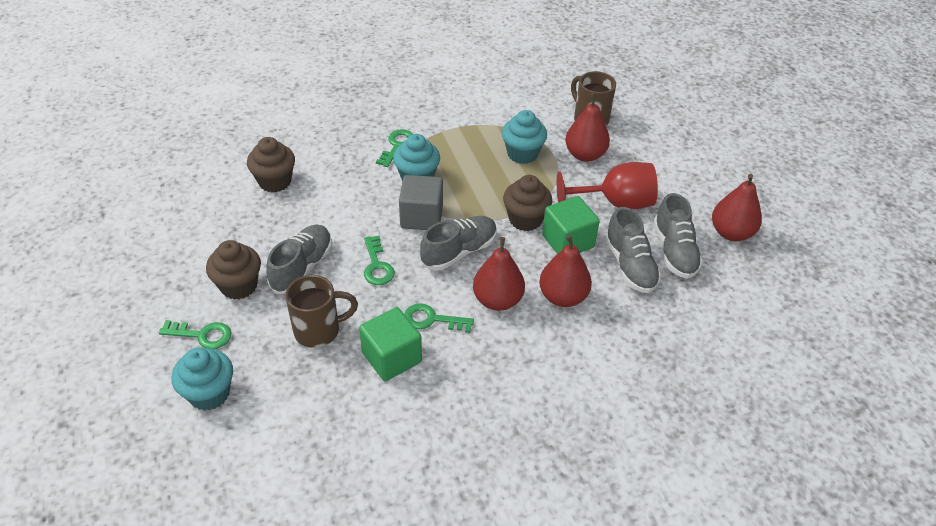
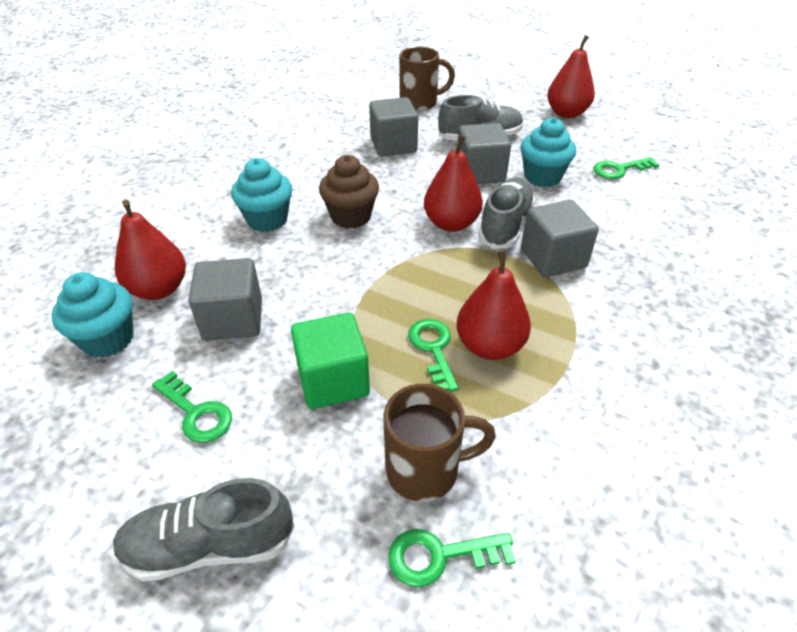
brown cupcake: 3 -> 1
green cube: 2 -> 1
grey cube: 1 -> 4
grey shoe: 4 -> 3
red goblet: 1 -> 0

